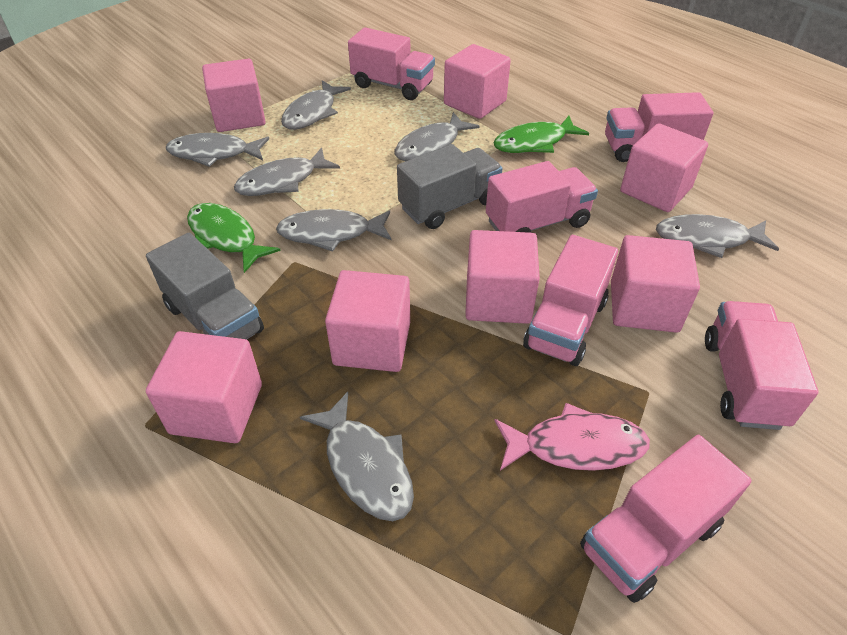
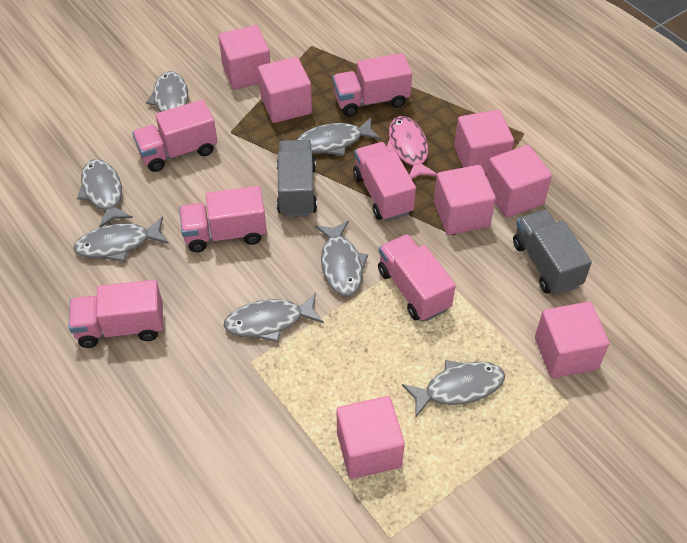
green fish: 2 -> 0

